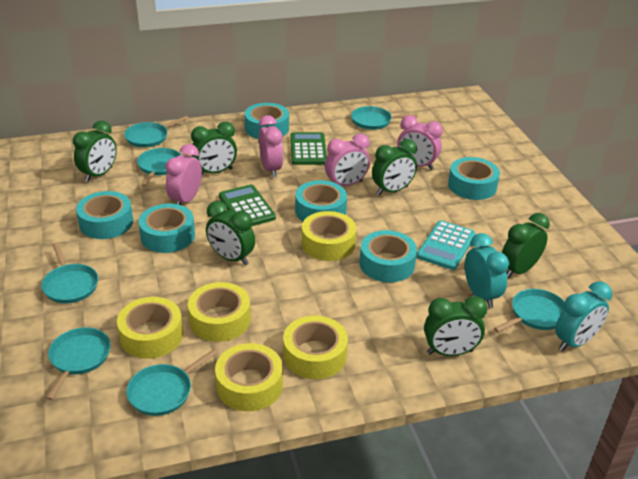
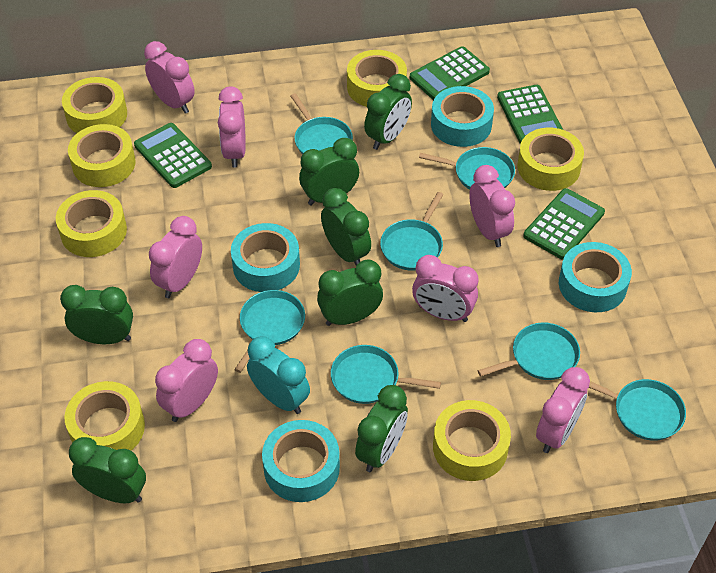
green calculator: 2 -> 4
green clock: 6 -> 7
pink clock: 4 -> 7
turquoise calculator: 1 -> 0
turquoise clock: 2 -> 1
turquoise tape: 6 -> 4
yellow tape: 5 -> 7

